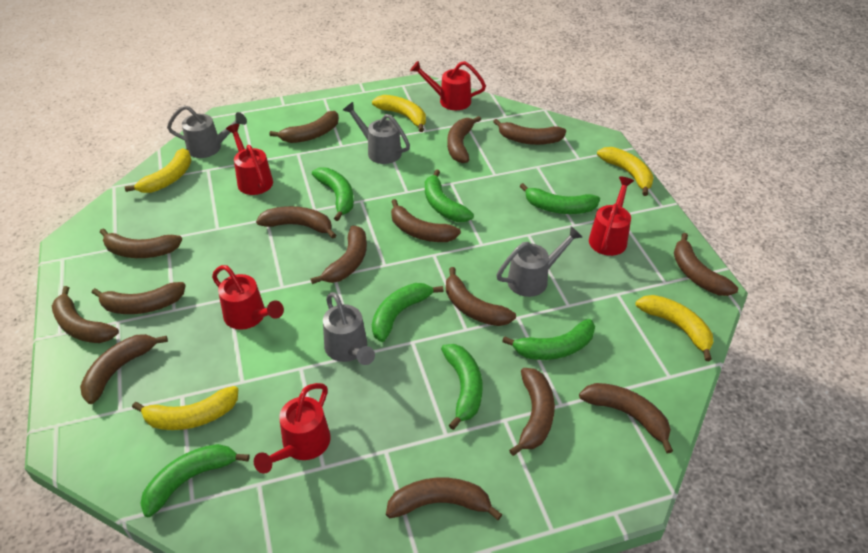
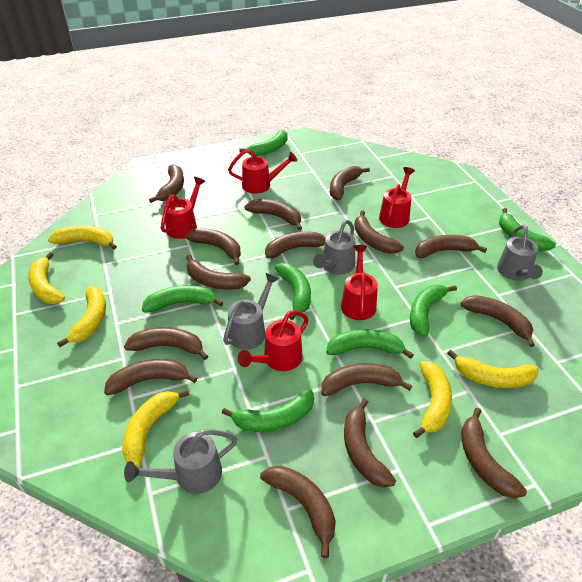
yellow banana: 5 -> 6

